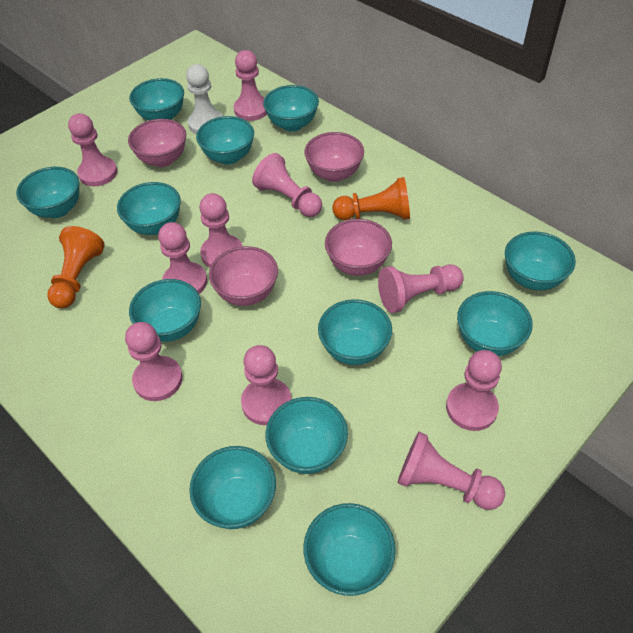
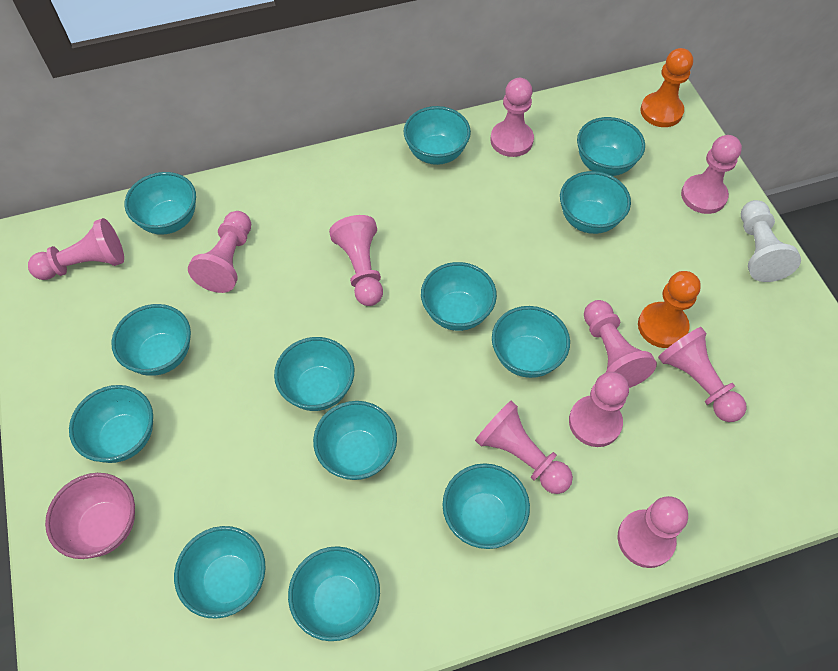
pink bowl: 4 -> 1
turquoise bowl: 12 -> 13

